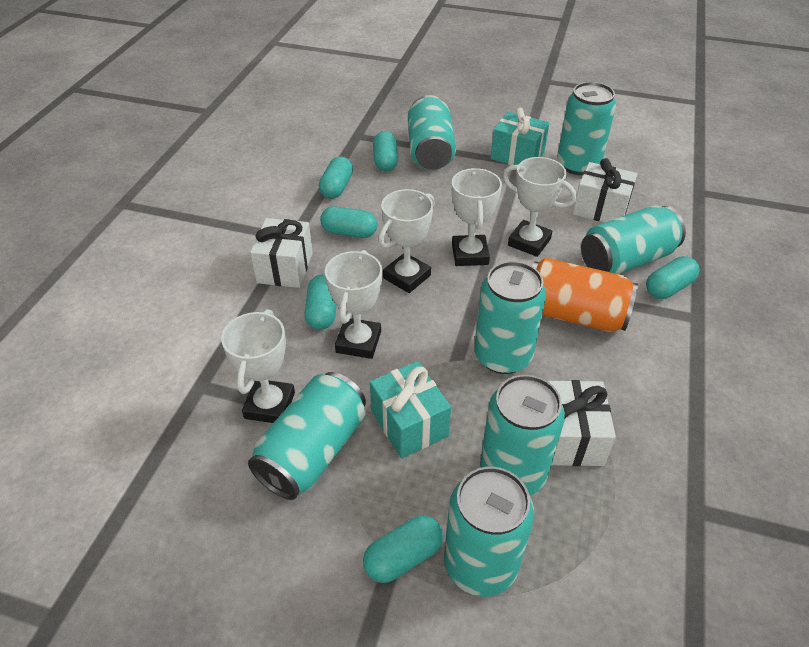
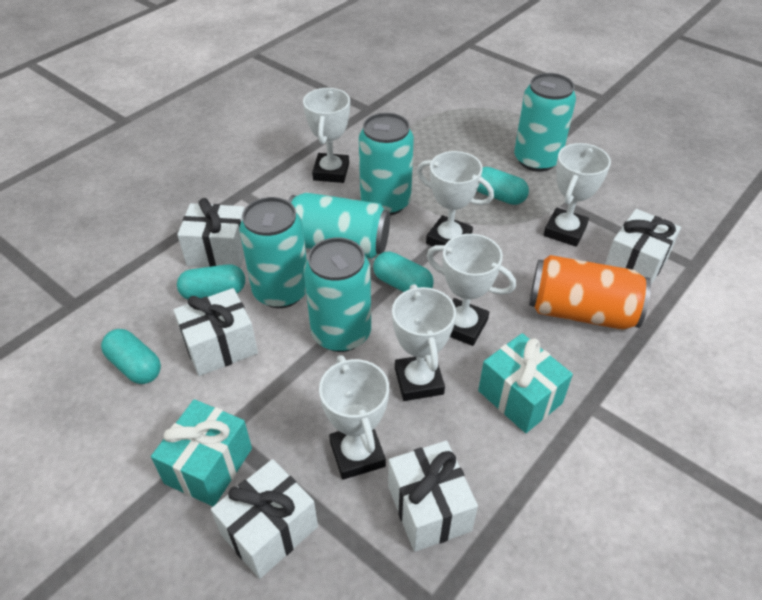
turquoise can: 7 -> 5
turquoise capsule: 6 -> 4
white gift: 3 -> 5
white trophy: 5 -> 6

